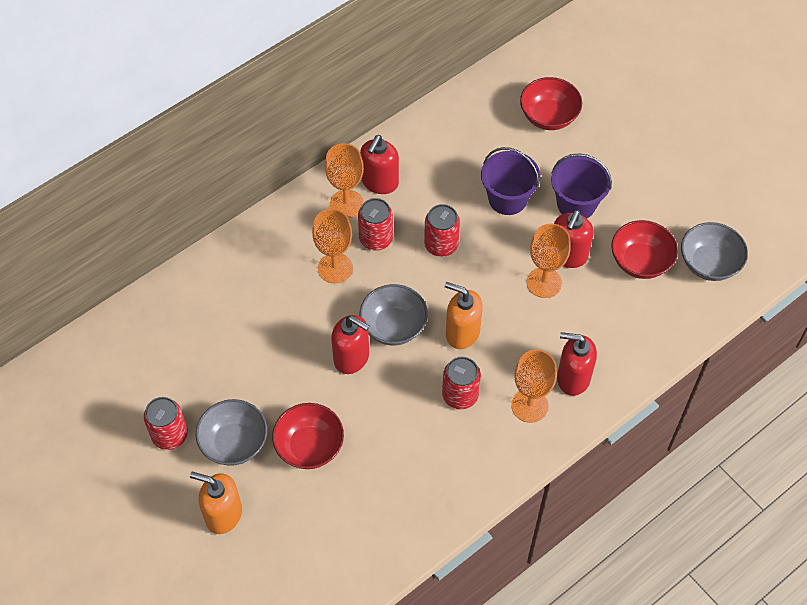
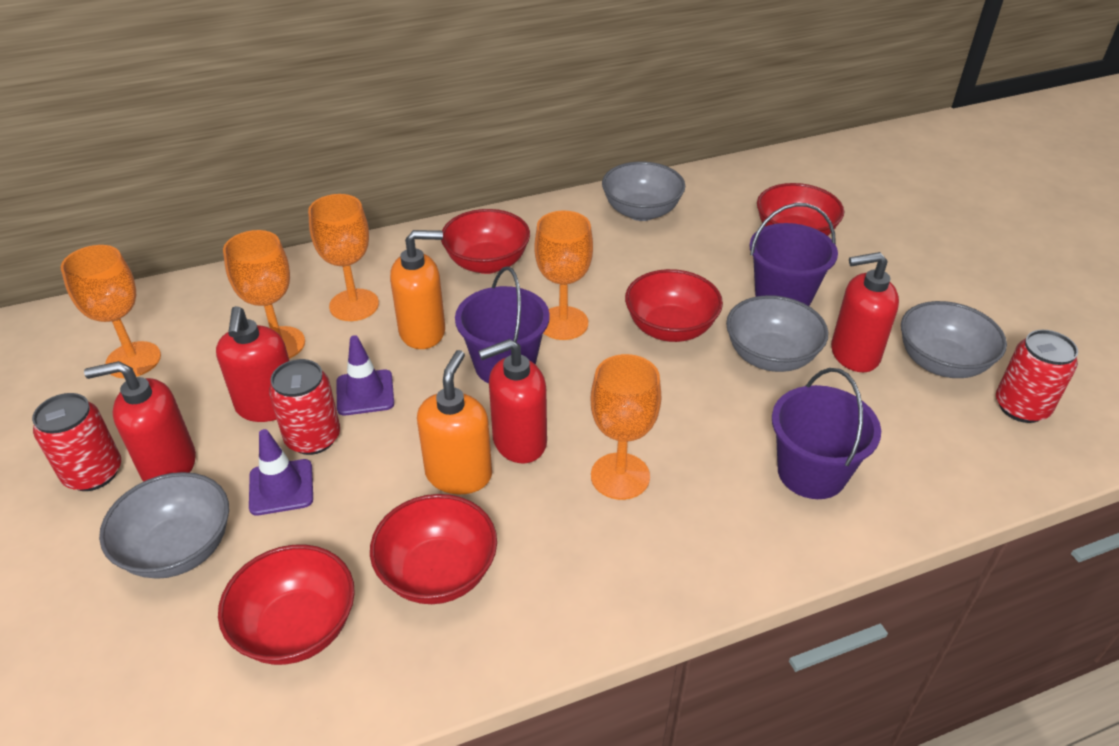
grey bowl: 3 -> 4
orange goblet: 4 -> 5
purple bucket: 2 -> 3
purple traffic cone: 0 -> 2
red bowl: 3 -> 5
red can: 4 -> 3

